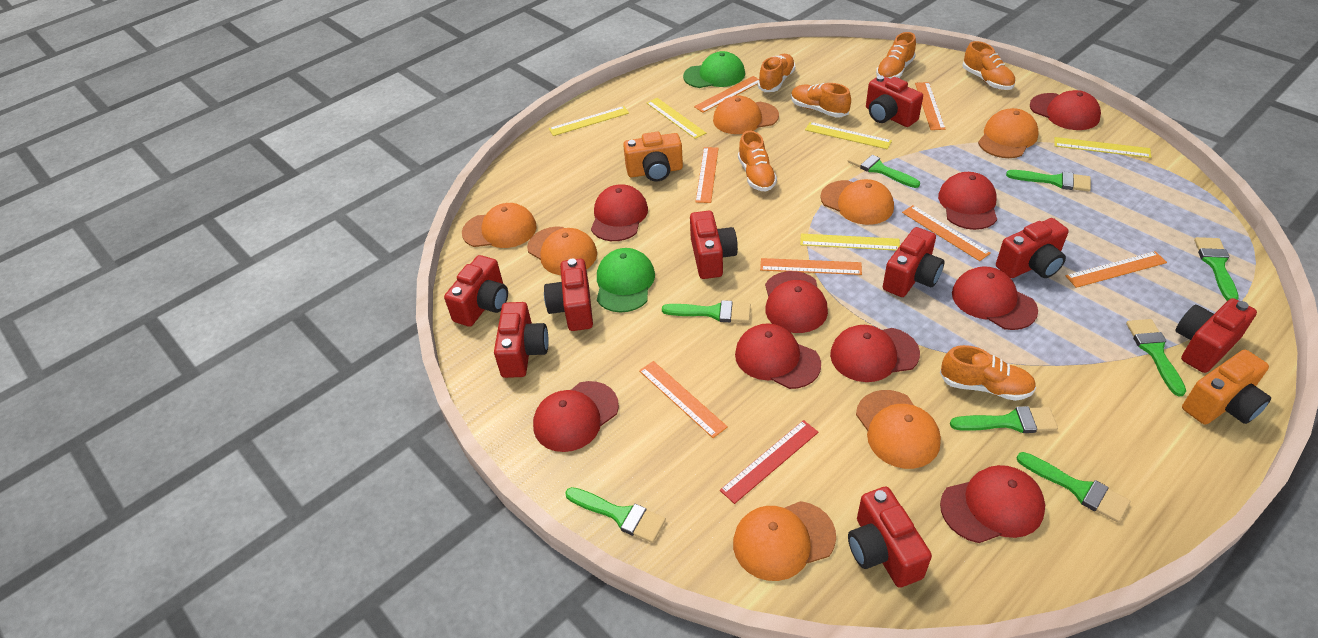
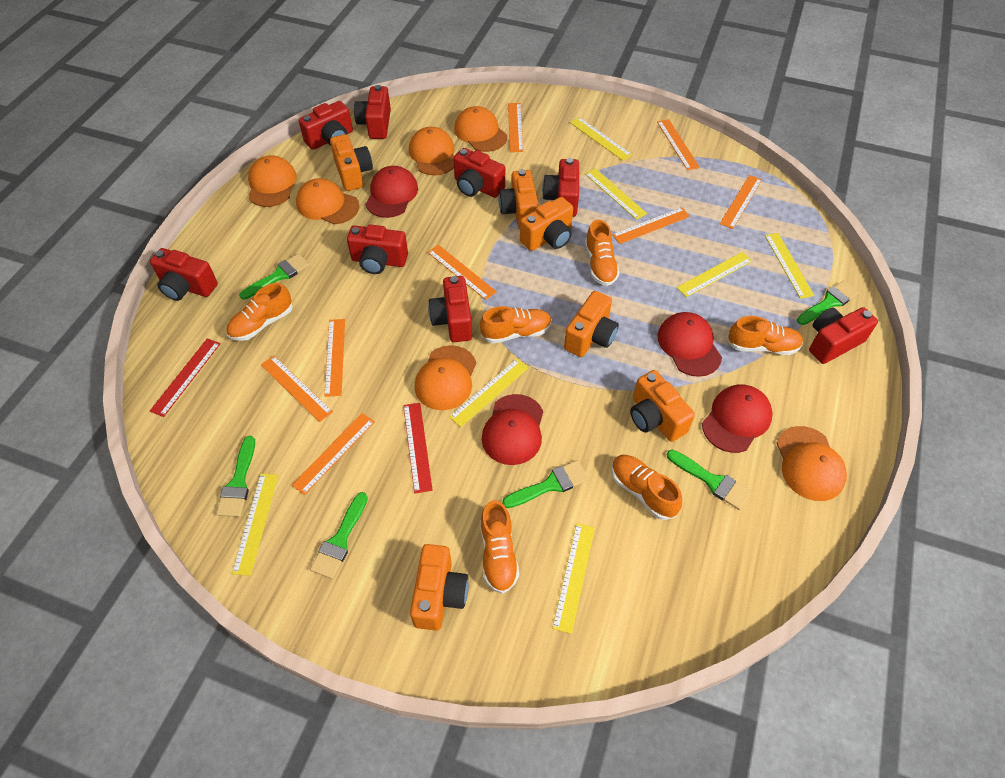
green brush: 8 -> 6
green cap: 2 -> 0
orange camera: 2 -> 6
orange cap: 7 -> 6
orange ruler: 7 -> 8
red camera: 9 -> 8
red cap: 9 -> 4
red ruler: 1 -> 2
yellow ruler: 5 -> 7

